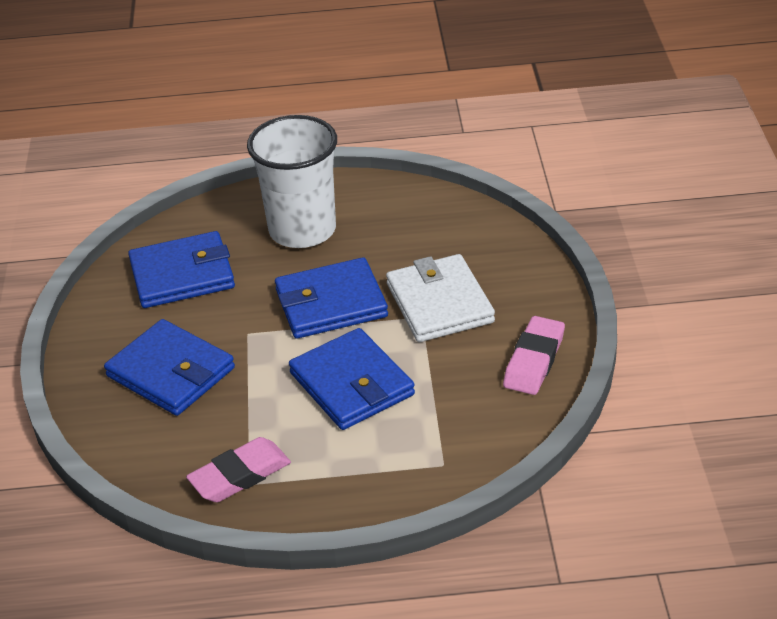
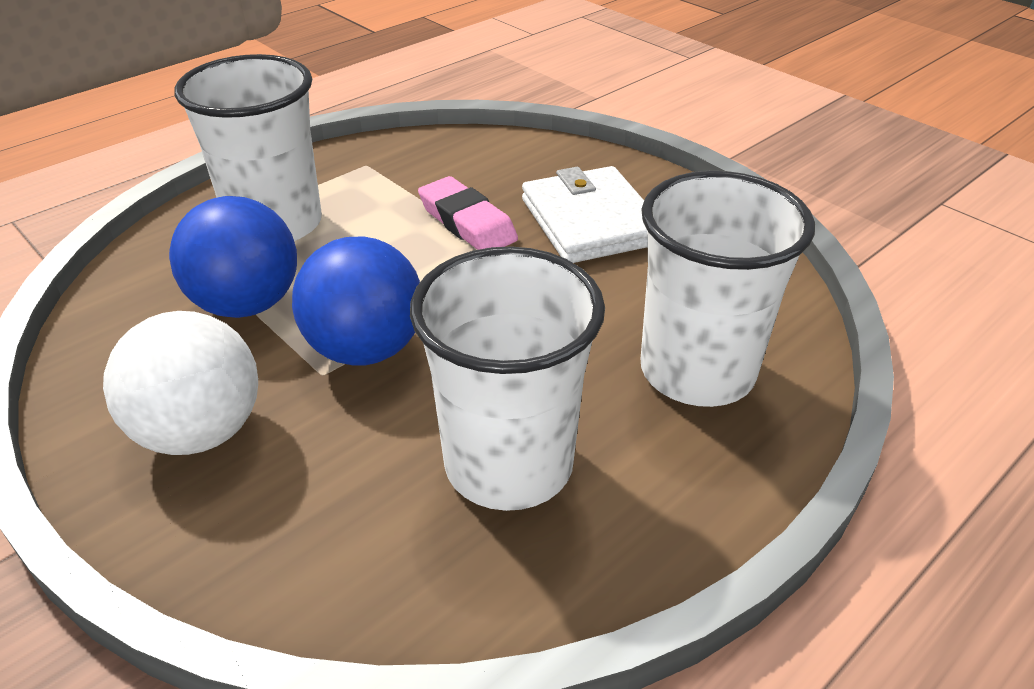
blue ball: 0 -> 2
blue wallet: 4 -> 0
pink eraser: 2 -> 1
white ball: 0 -> 1
white cup: 1 -> 3

